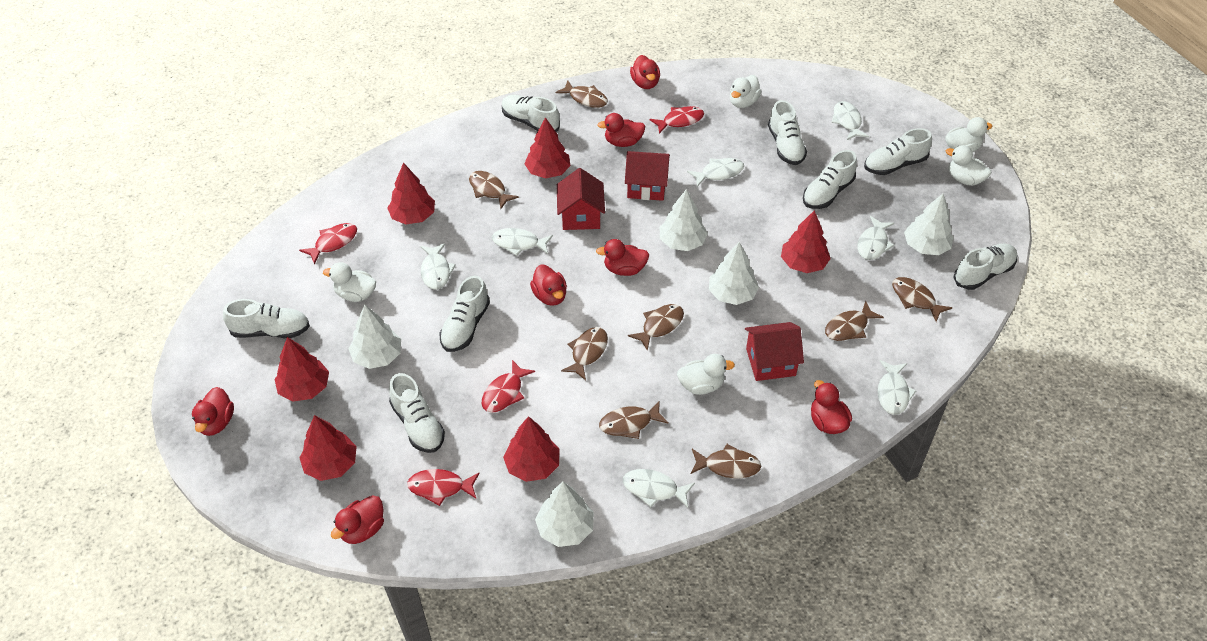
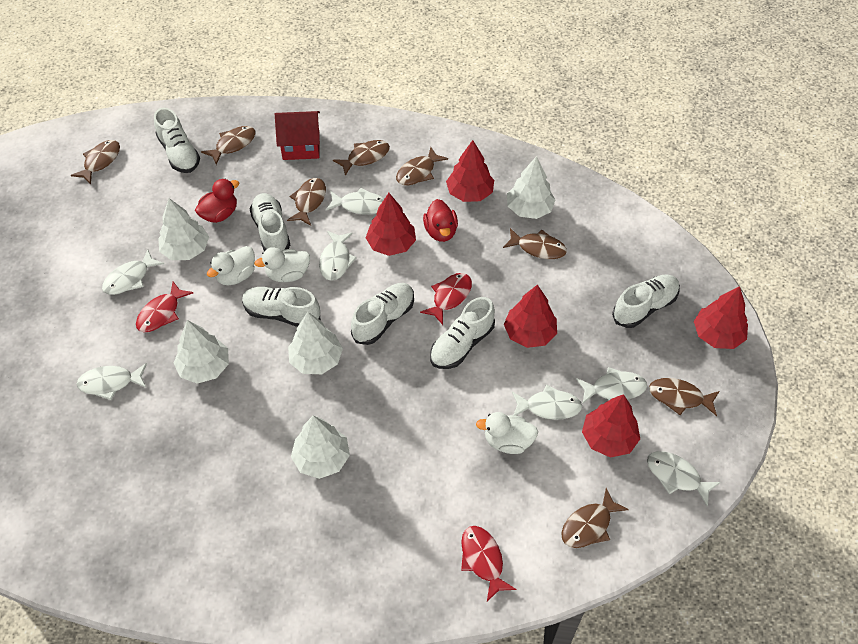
red duck: 7 -> 2
red fish: 4 -> 3
red house: 3 -> 1
red tree: 6 -> 5
white duck: 5 -> 3
white shoe: 8 -> 6

